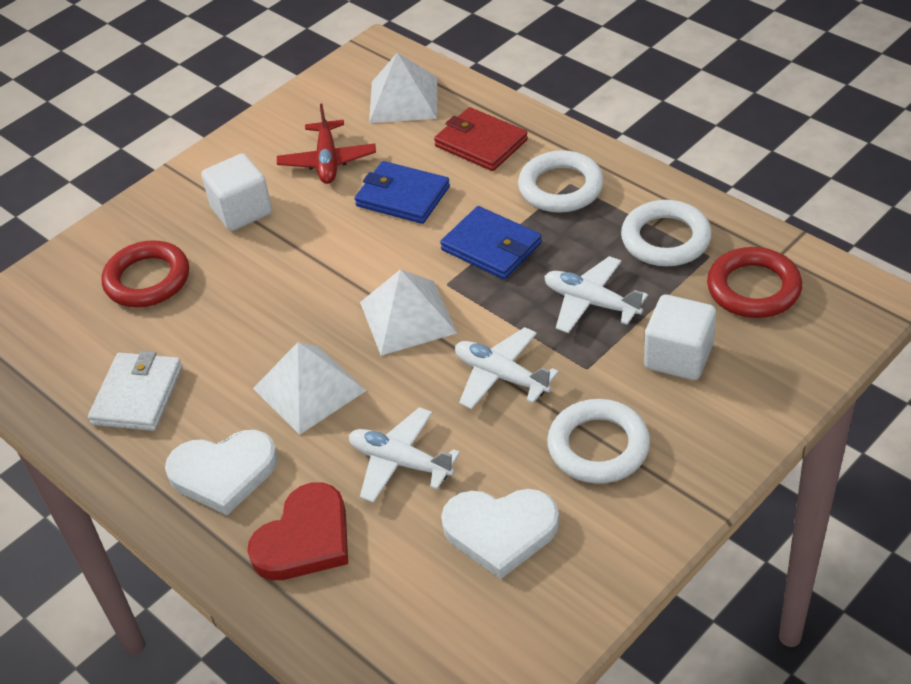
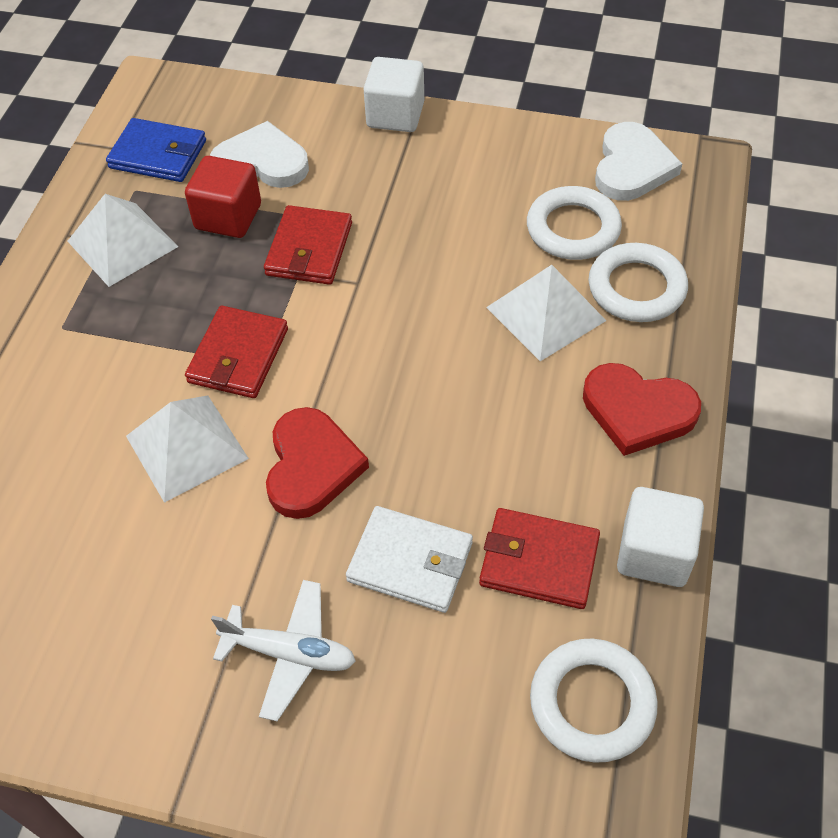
blue wallet: 2 -> 1
red cube: 0 -> 1
red heart: 1 -> 2
red plane: 1 -> 0
red ring: 2 -> 0
red wallet: 1 -> 3
white plane: 3 -> 1

